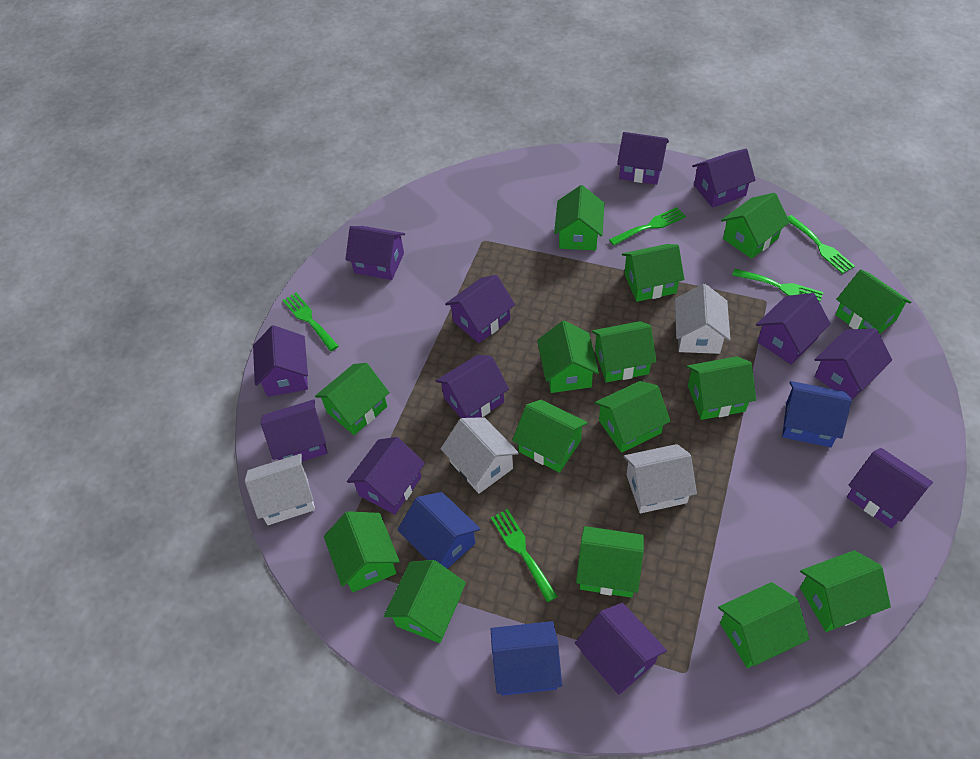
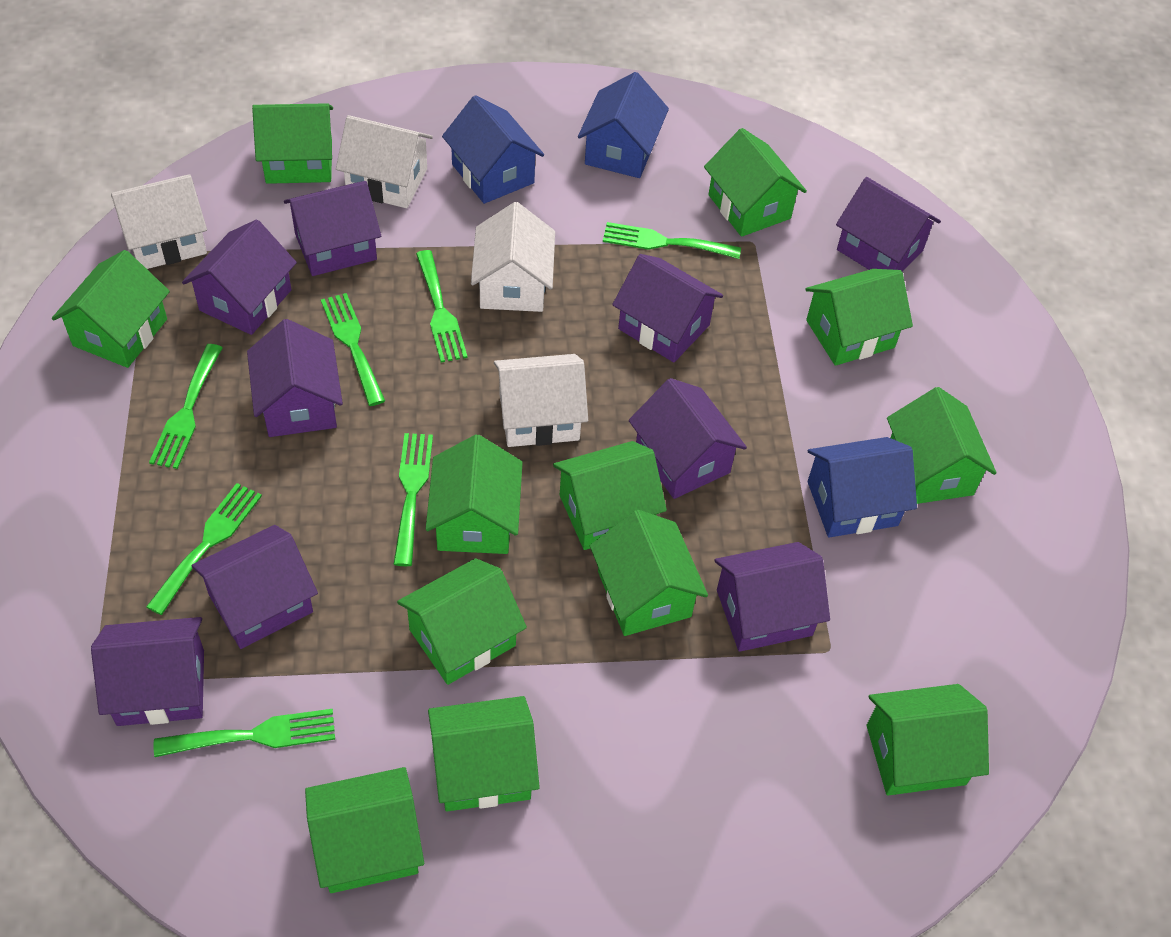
green fork: 5 -> 7
green house: 15 -> 12
purple house: 12 -> 9

